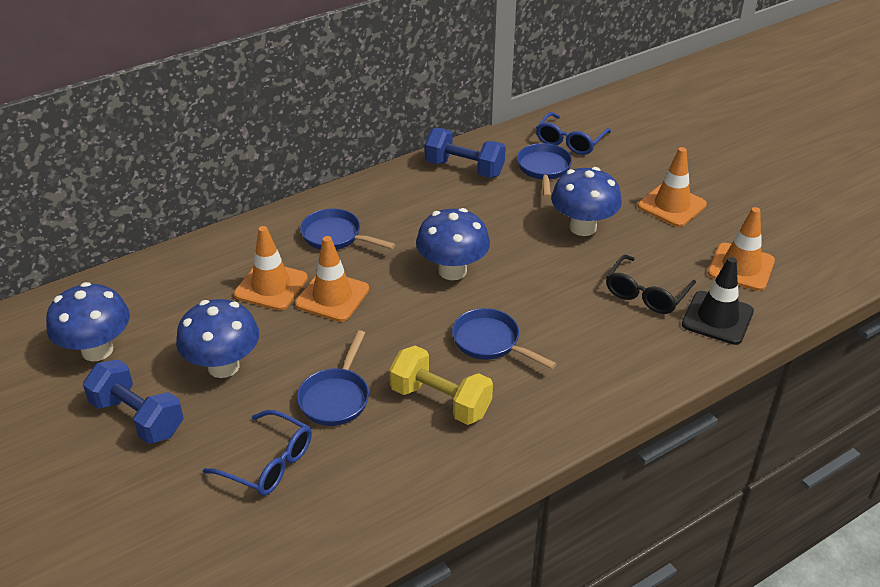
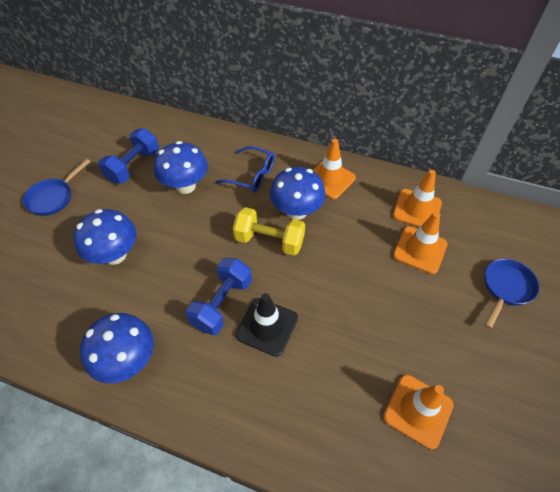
black glasses: 1 -> 0
blue glasses: 2 -> 1
blue pan: 4 -> 2

